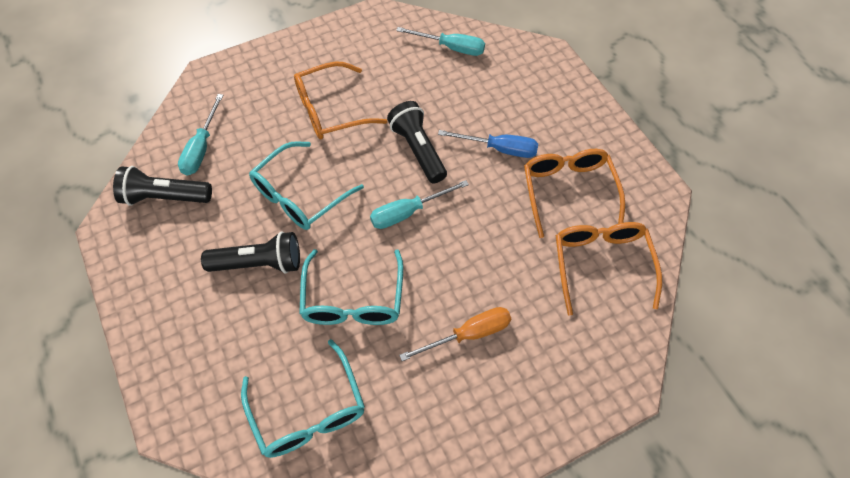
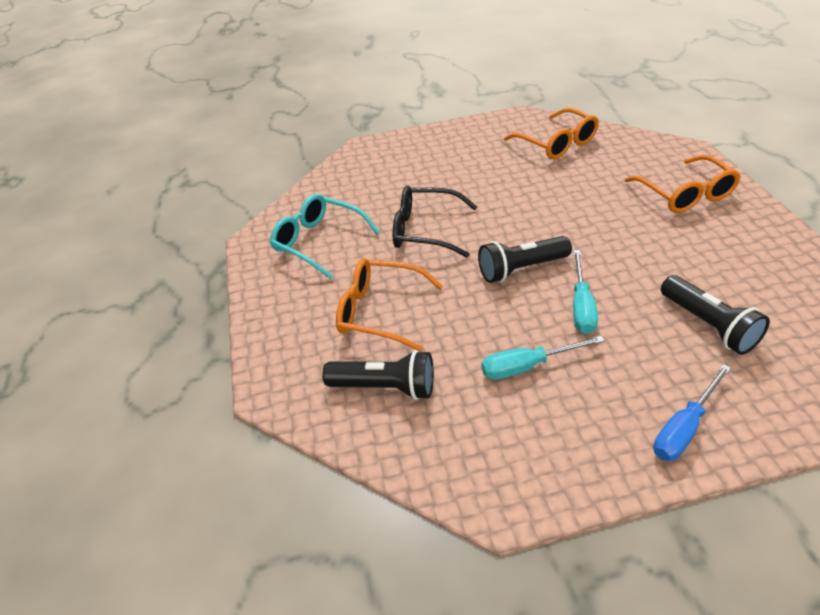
black glasses: 0 -> 1
orange screwdriver: 1 -> 0
turquoise glasses: 3 -> 1
turquoise screwdriver: 3 -> 2

